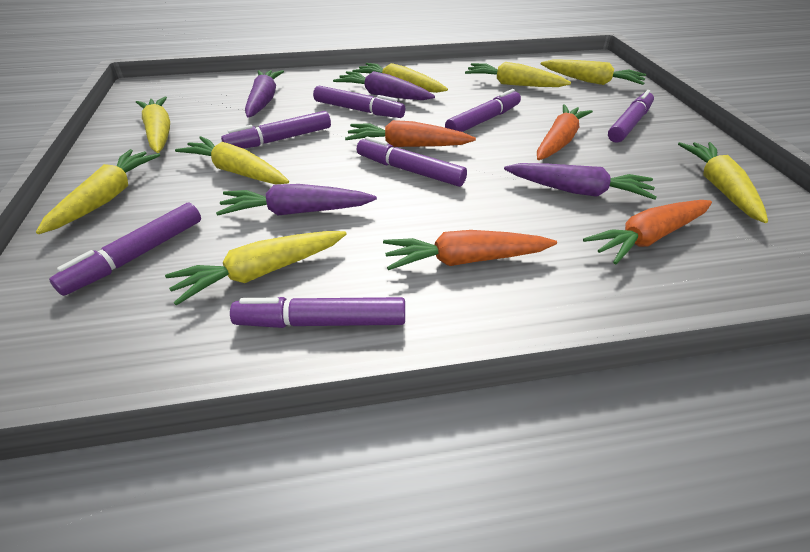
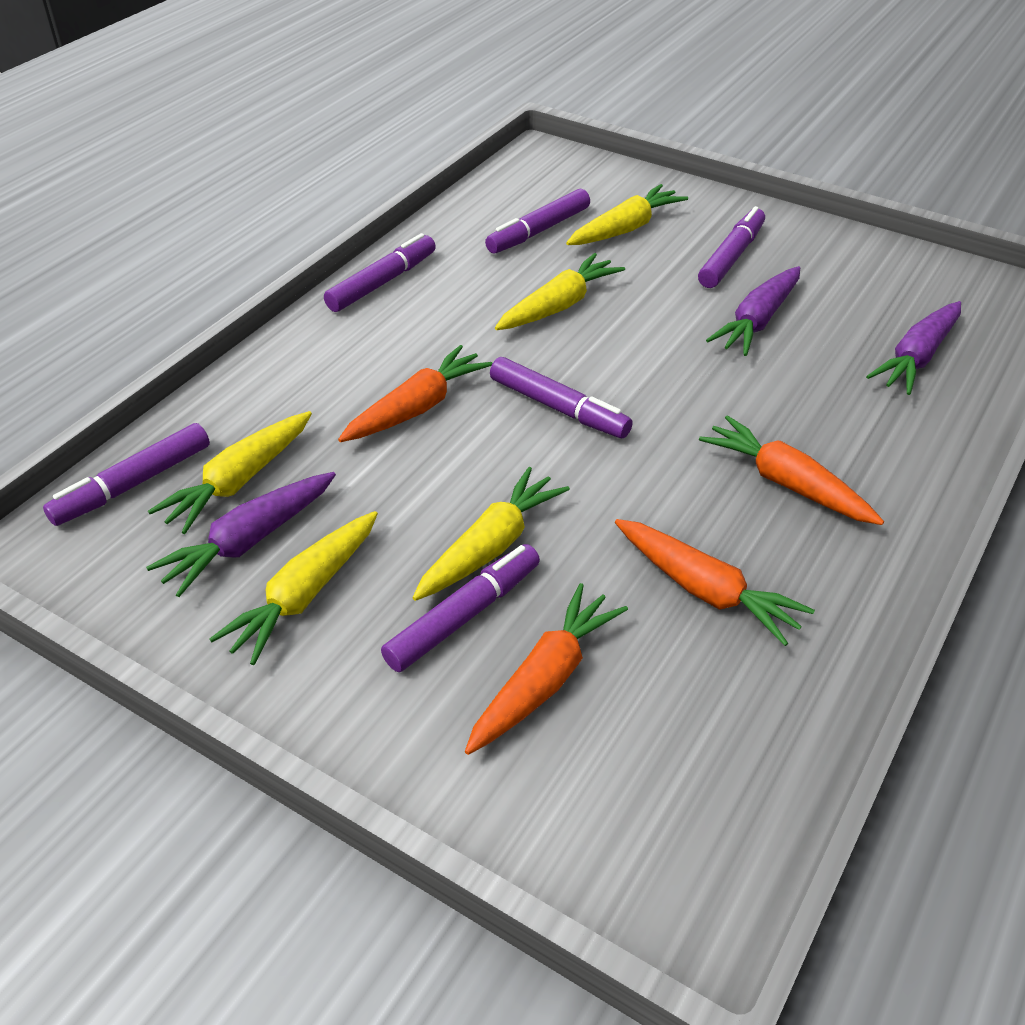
purple carrot: 4 -> 3
purple marker: 7 -> 6
yellow carrot: 8 -> 5

